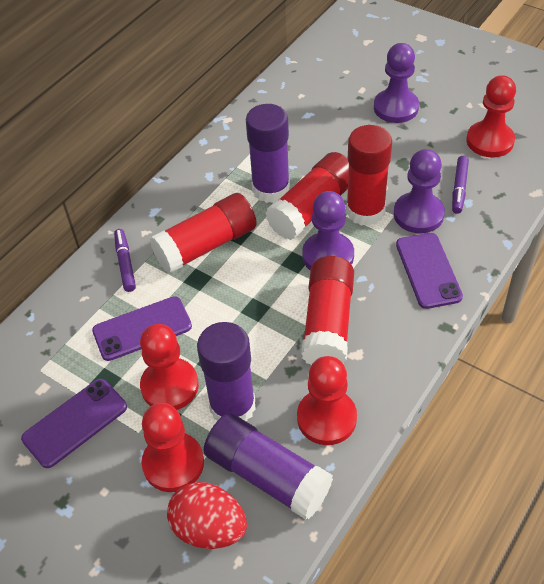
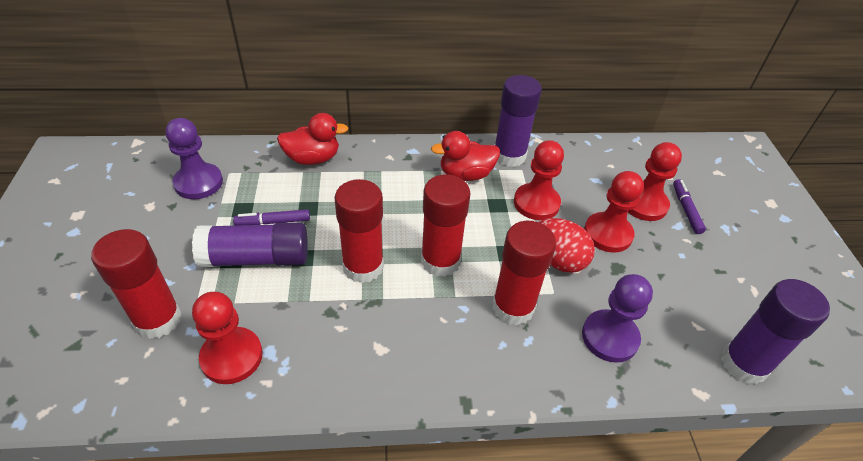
purple pawn: 3 -> 2
purple phone: 3 -> 0
red duck: 0 -> 2

